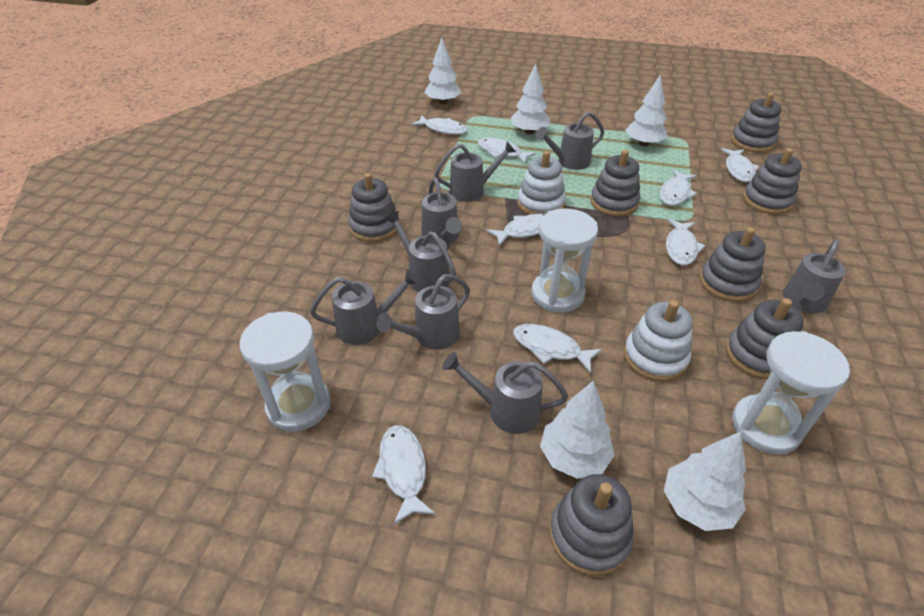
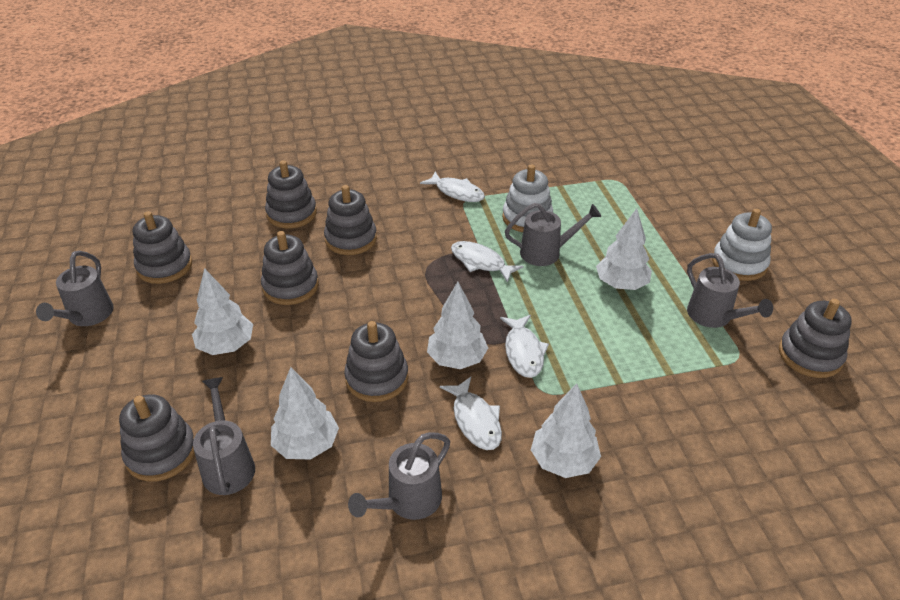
grey watering can: 8 -> 5
white fish: 8 -> 4
white hourglass: 3 -> 0

